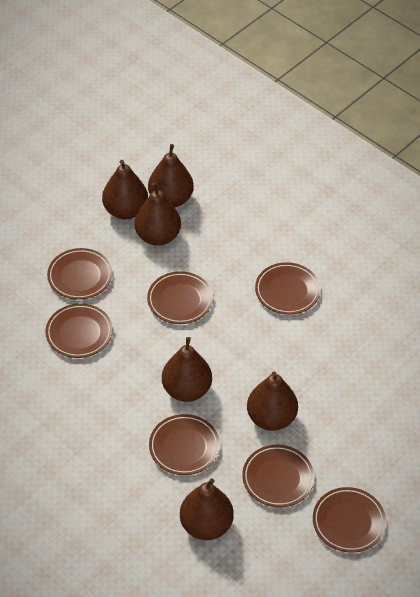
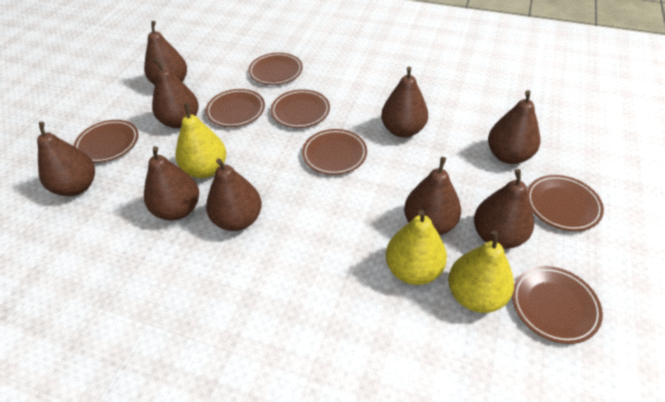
brown pear: 6 -> 9
yellow pear: 0 -> 3

